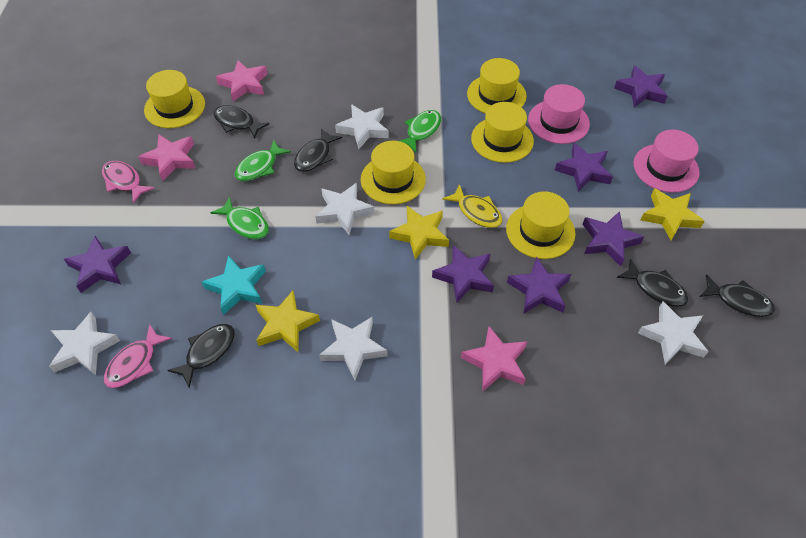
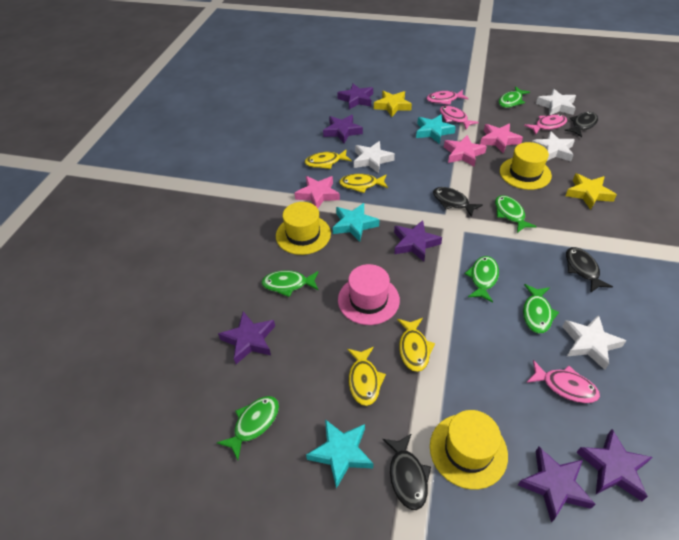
black fish: 5 -> 4
green fish: 3 -> 6
pink fish: 2 -> 4
pink hat: 2 -> 1
turquoise star: 1 -> 3
white star: 5 -> 4
yellow fish: 1 -> 4
yellow hat: 5 -> 3
yellow star: 3 -> 2

